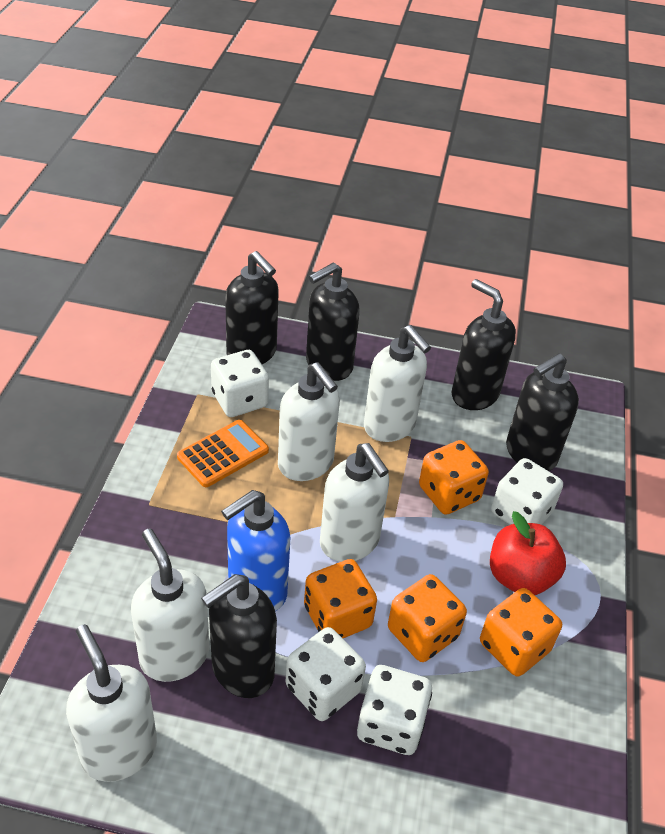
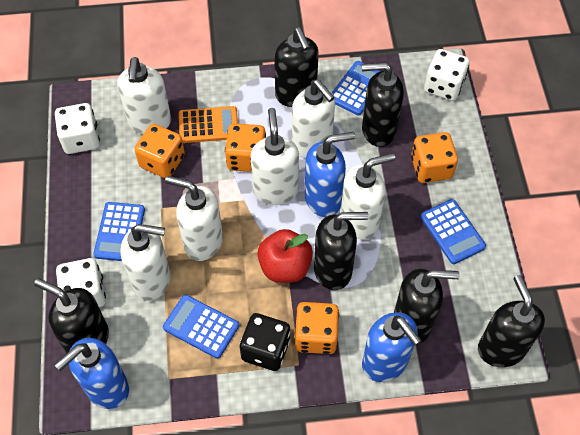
black dice: 0 -> 1
black soap dispenser: 5 -> 6
blue calculator: 0 -> 4
blue soap dispenser: 1 -> 3
white dice: 4 -> 3
white soap dispenser: 5 -> 6

